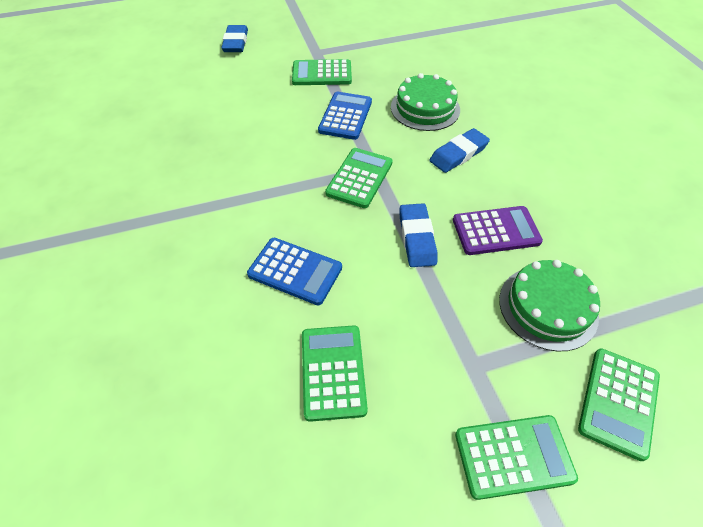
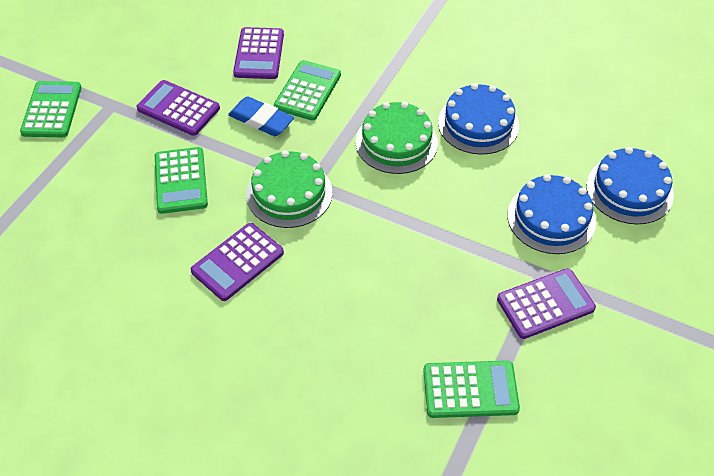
blue cake: 0 -> 3
blue calculator: 2 -> 0
blue eraser: 3 -> 1
green calculator: 5 -> 4
purple calculator: 1 -> 4

